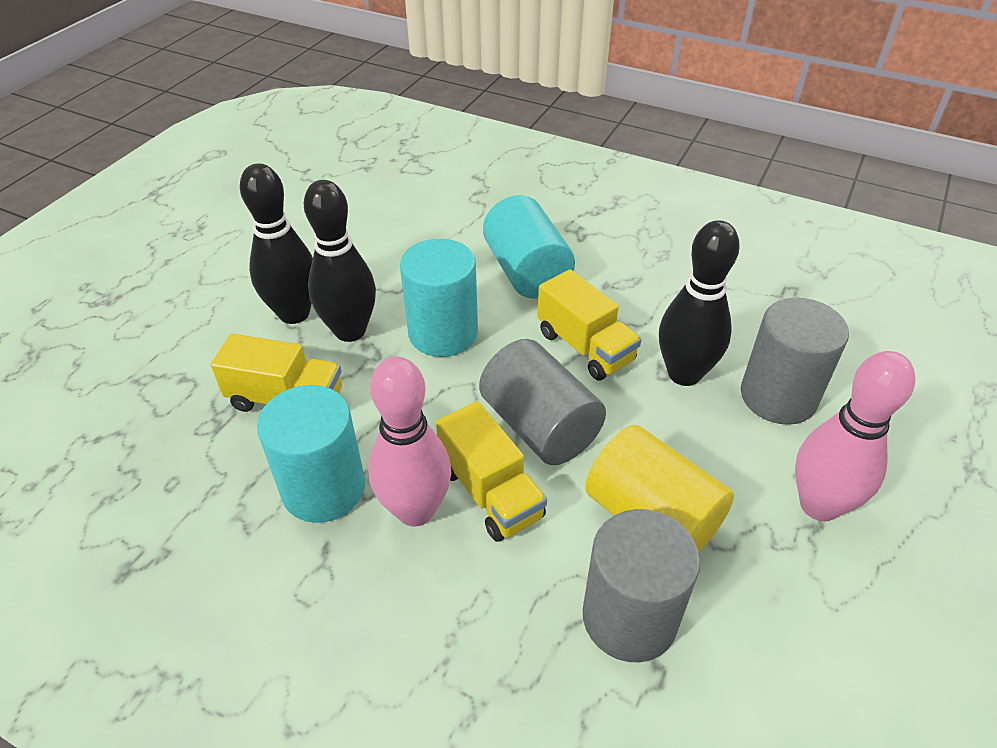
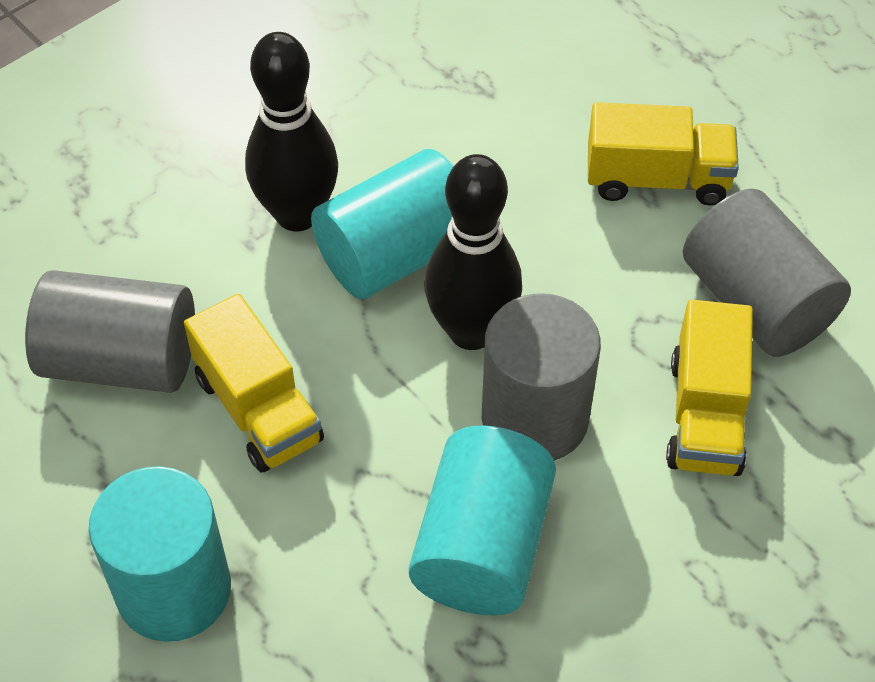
black bowling pin: 3 -> 2
pink bowling pin: 2 -> 0
yellow cylinder: 1 -> 0

